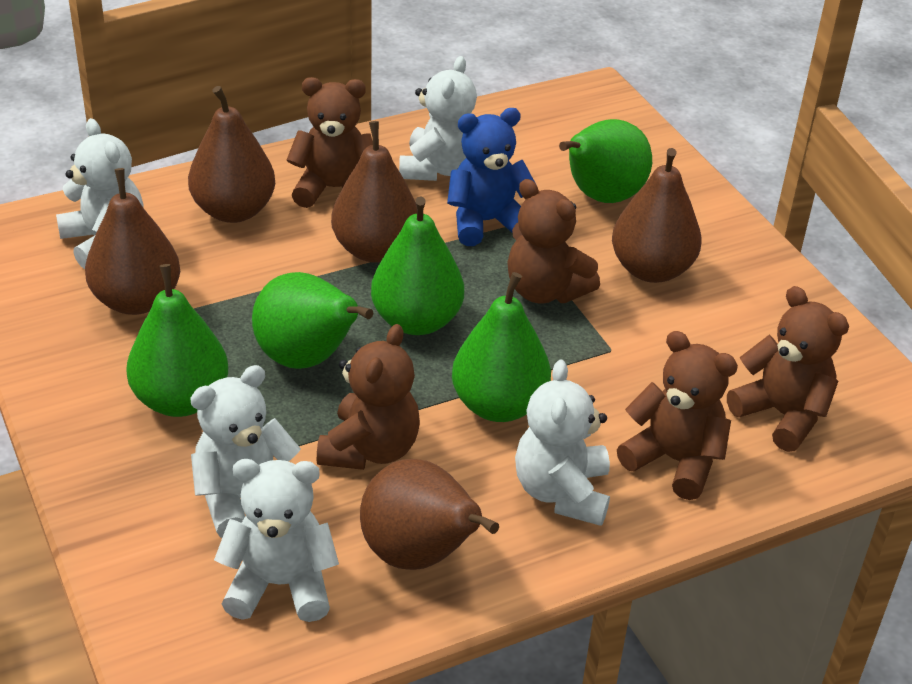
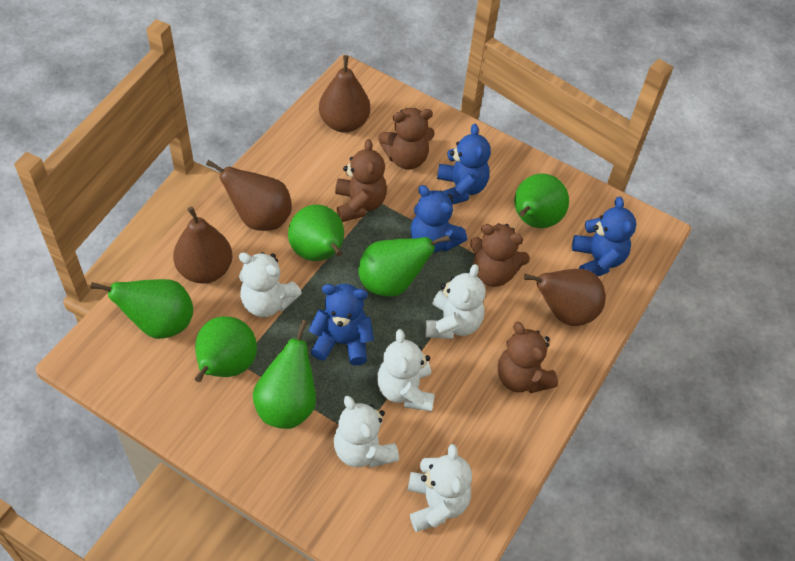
blue teddy bear: 1 -> 4
brown pear: 5 -> 4
brown teddy bear: 5 -> 4
green pear: 5 -> 6

